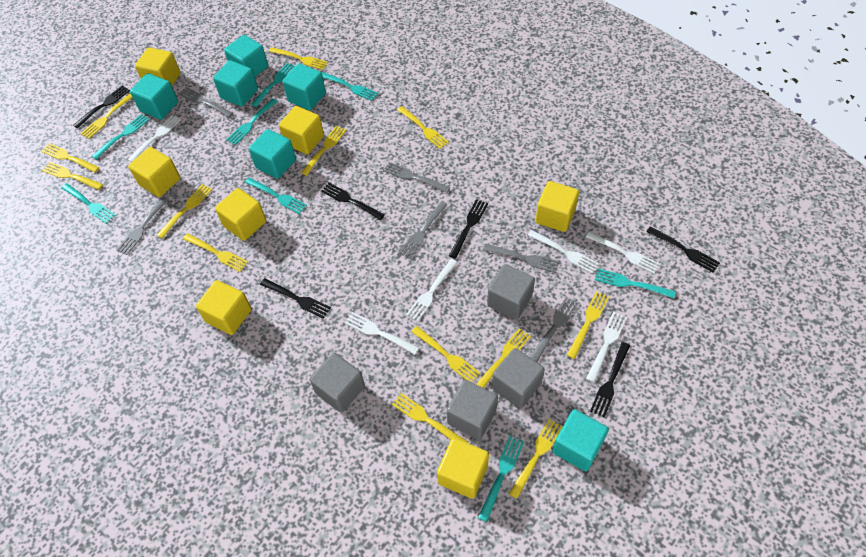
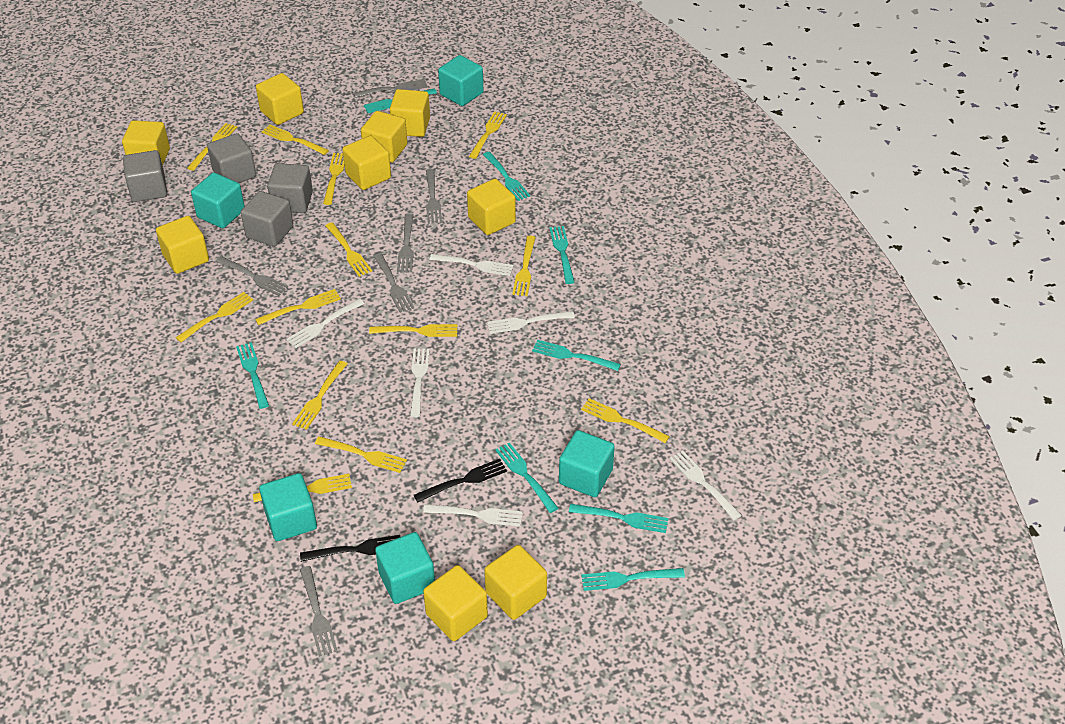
black fork: 6 -> 2
turquoise cube: 6 -> 5
yellow cube: 7 -> 9

